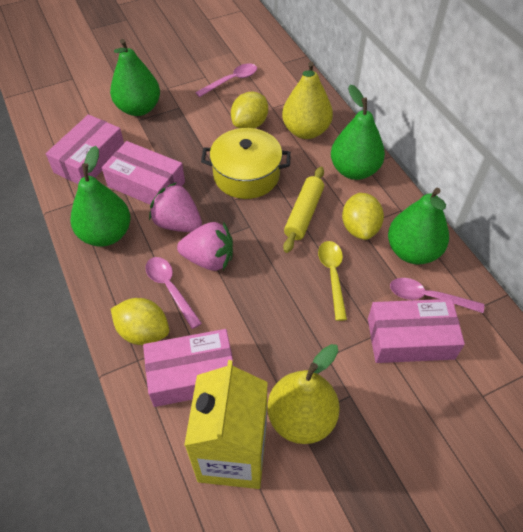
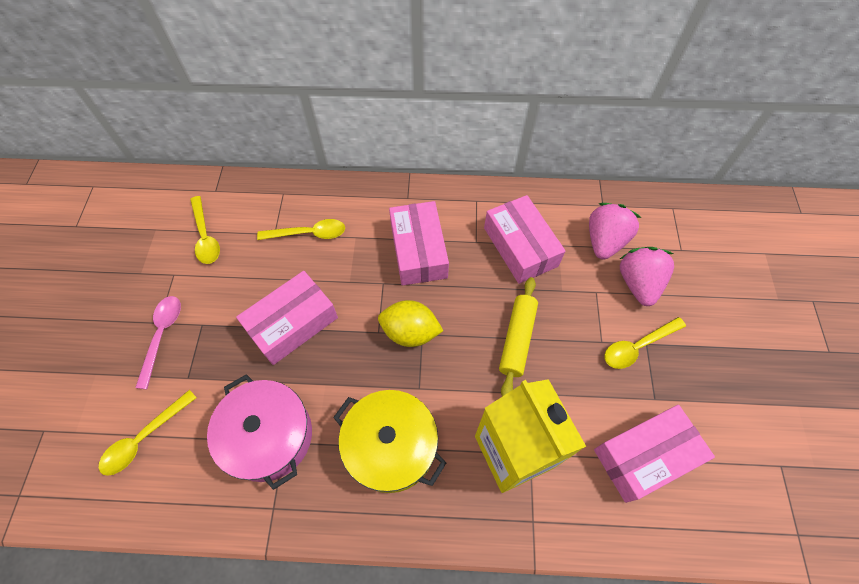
green pear: 4 -> 0
pink pot: 0 -> 1
pink spoon: 3 -> 1
yellow lemon: 3 -> 1
yellow pear: 2 -> 0
yellow spoon: 1 -> 4

